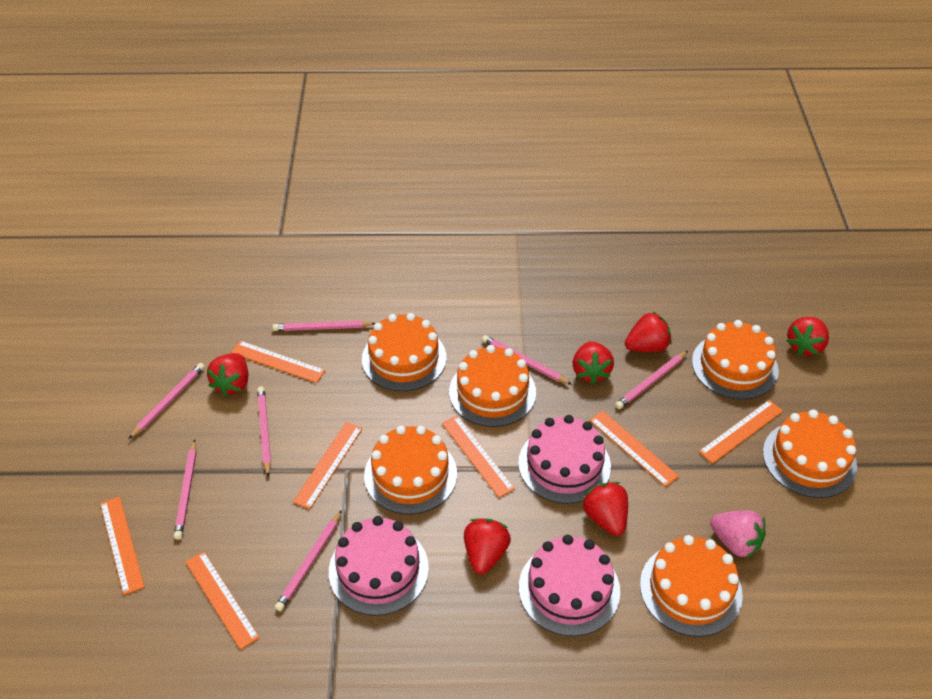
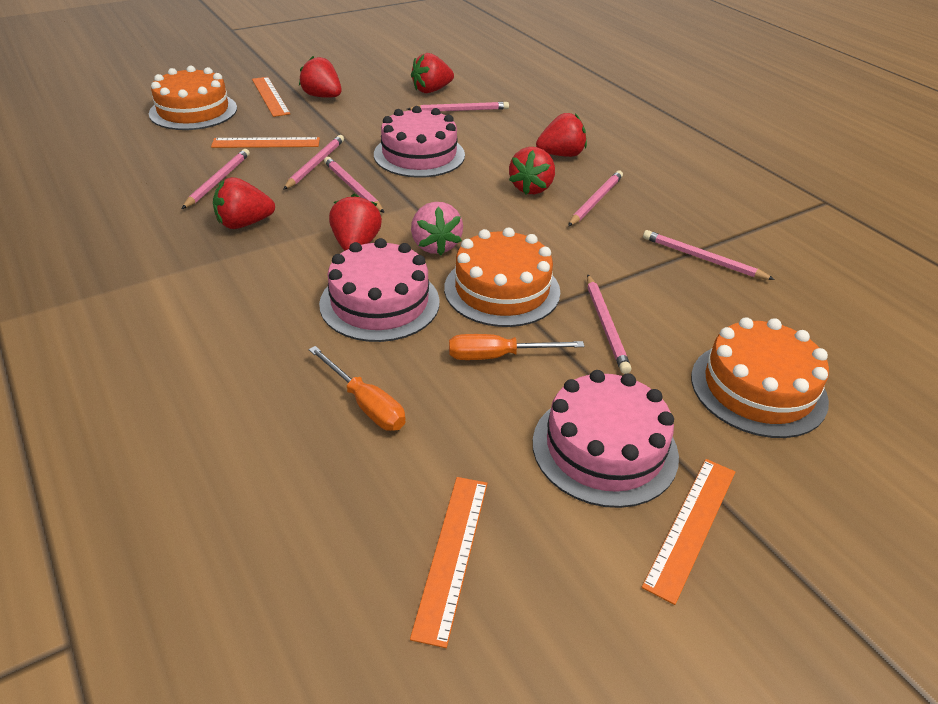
orange cake: 6 -> 3
orange ruler: 7 -> 4
orange screwdriver: 0 -> 2

